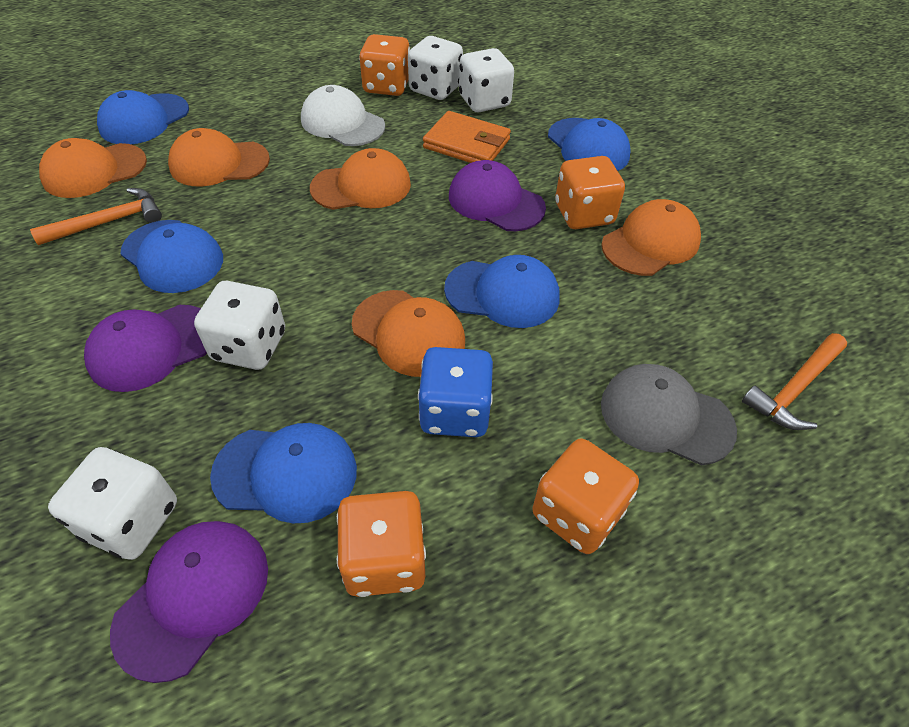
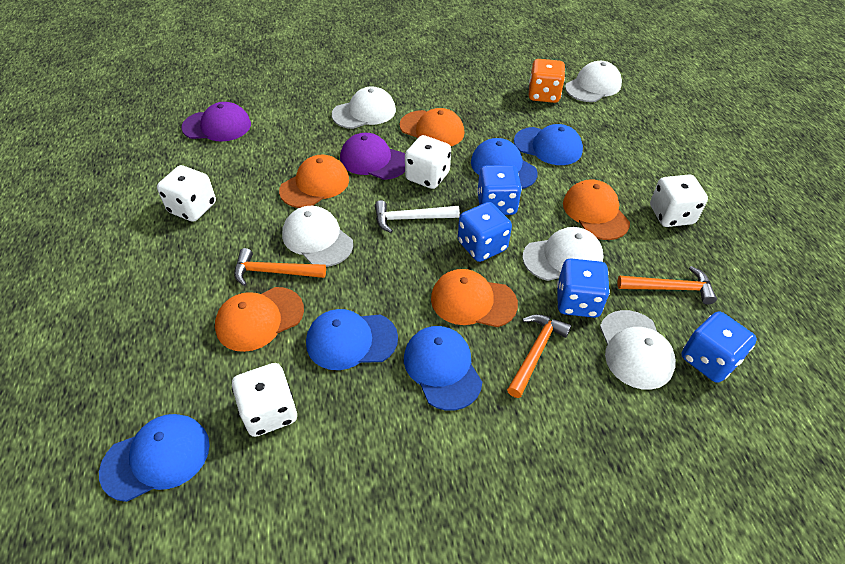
blue dice: 1 -> 4
grey cap: 1 -> 0
orange dice: 4 -> 1
orange hammer: 2 -> 3
orange wallet: 1 -> 0
purple cap: 3 -> 2
white cap: 1 -> 5
white hammer: 0 -> 1

